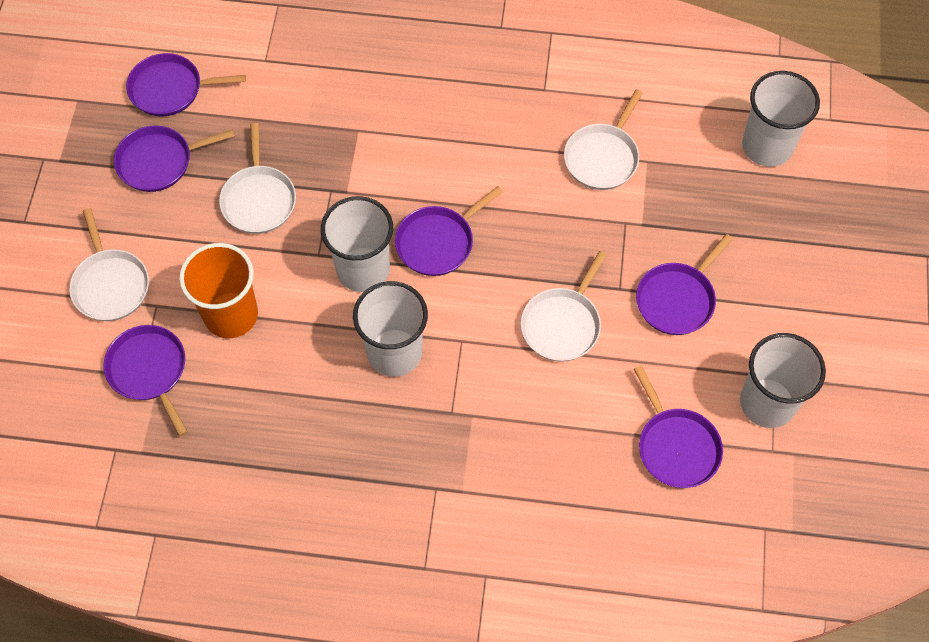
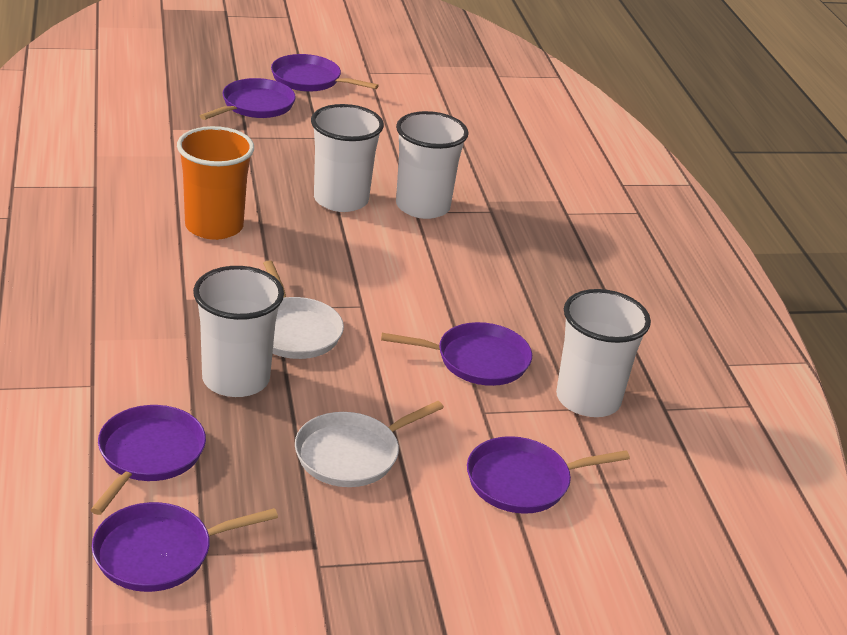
white pan: 4 -> 2

